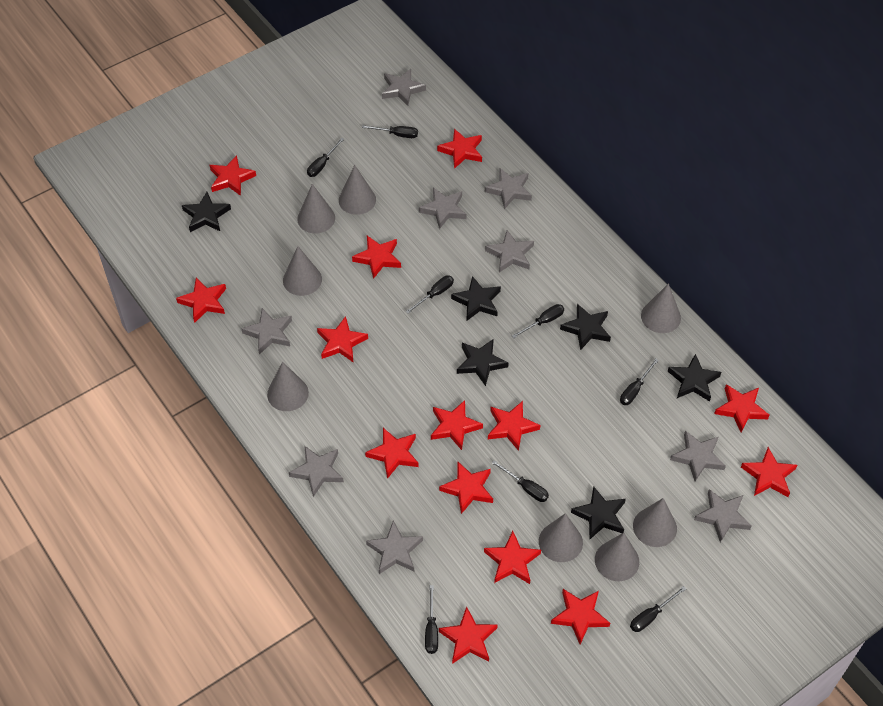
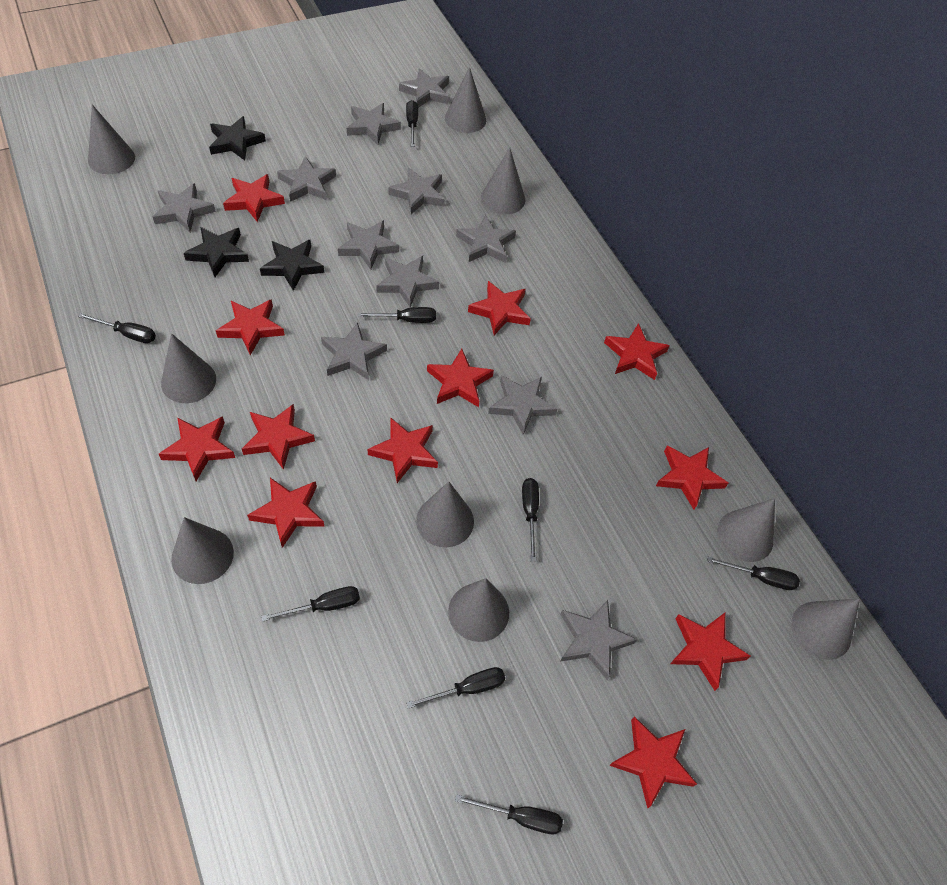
black star: 6 -> 3
grey cone: 8 -> 9
grey star: 9 -> 11
red star: 14 -> 12

